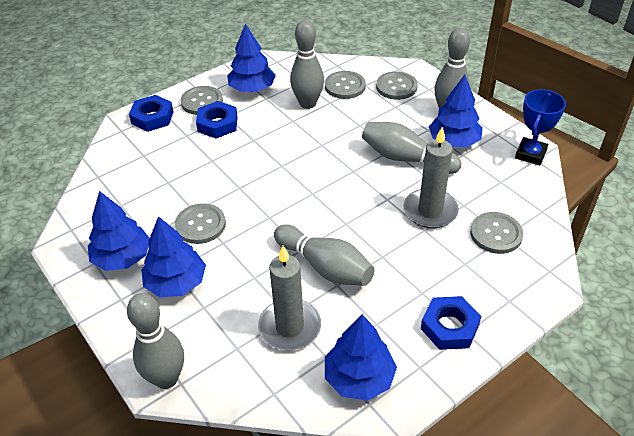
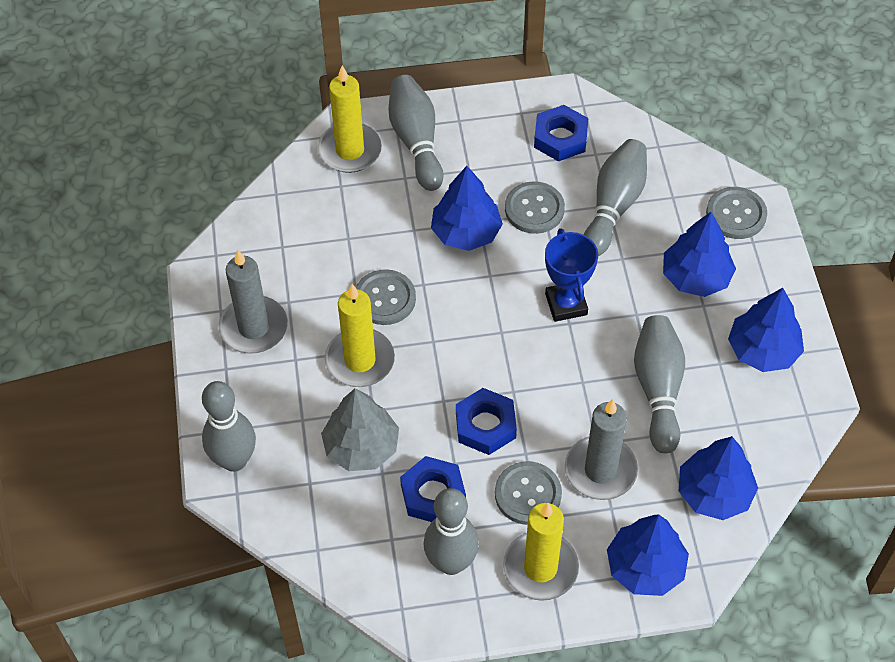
grey button: 5 -> 4
grey tree: 0 -> 1
yellow candle: 0 -> 3

